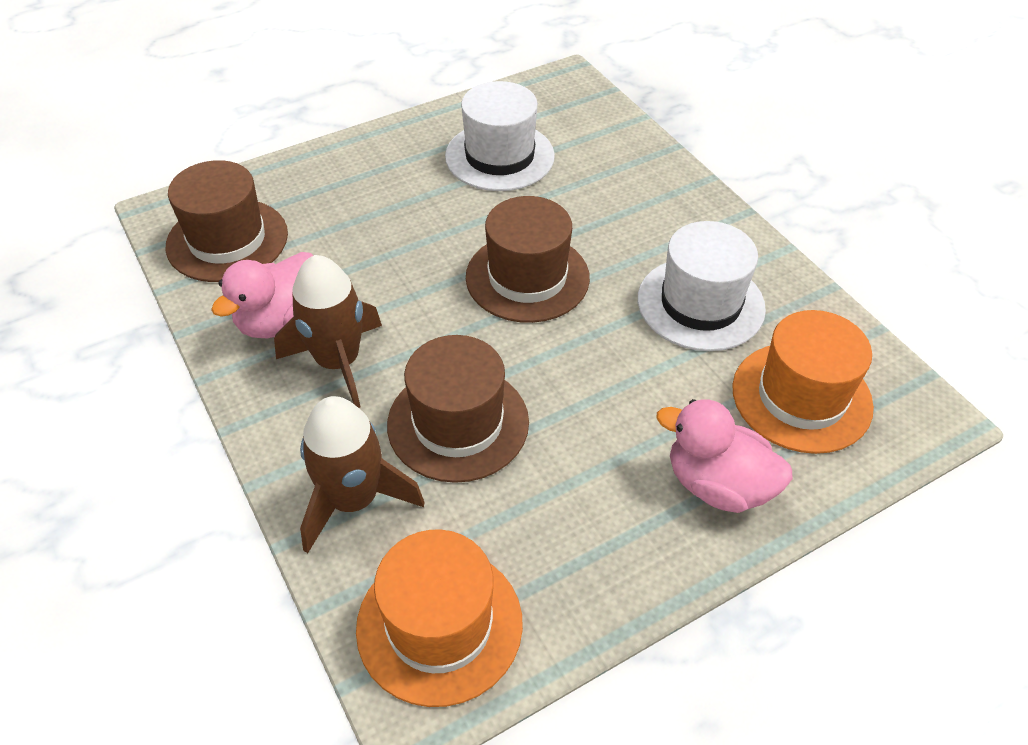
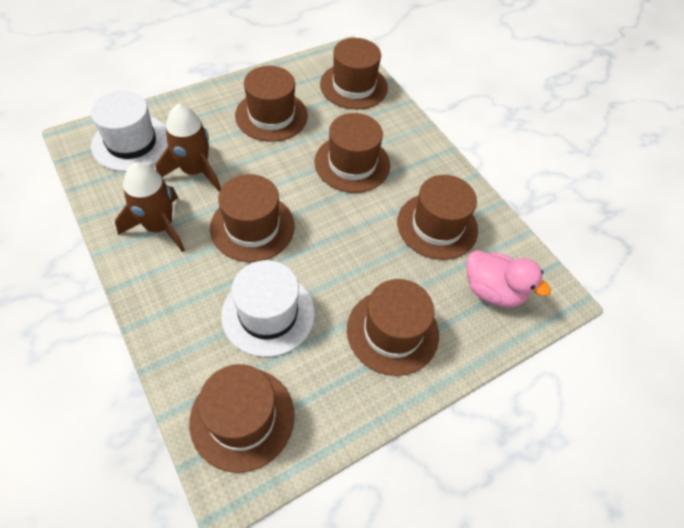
brown hat: 3 -> 7
orange hat: 2 -> 0
pink duck: 2 -> 1

